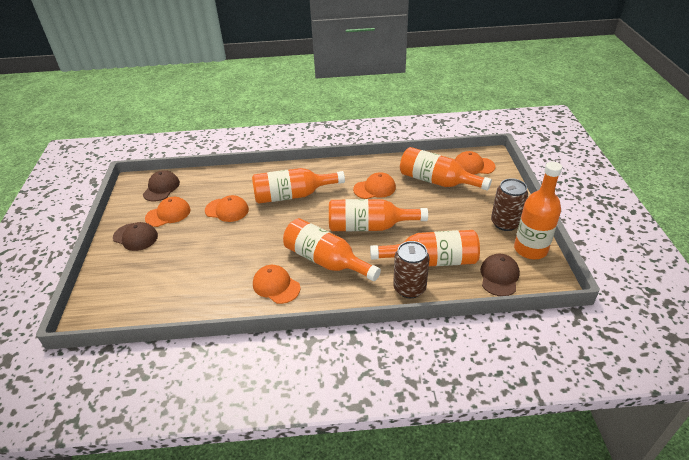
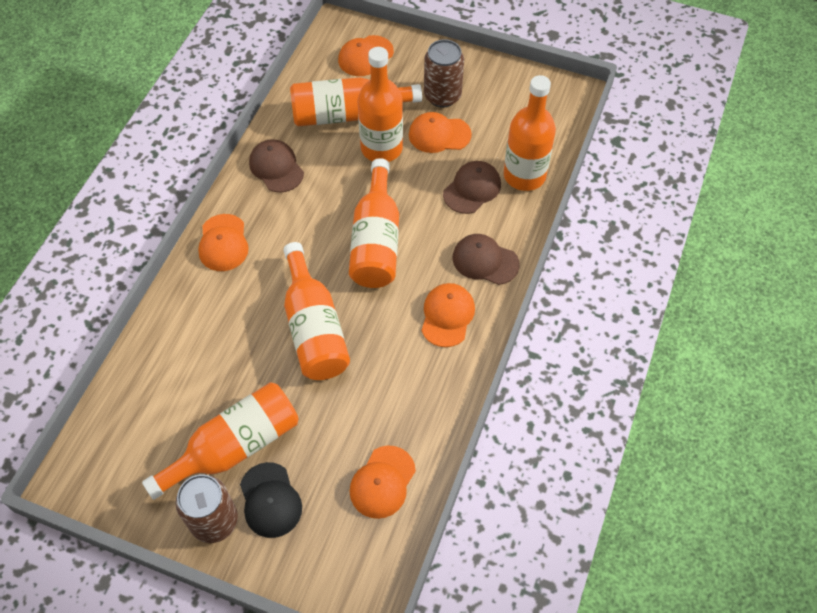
black cap: 0 -> 1

